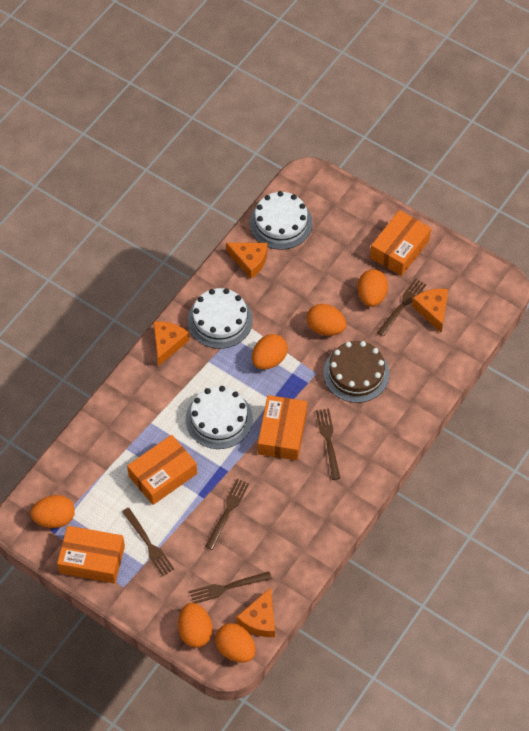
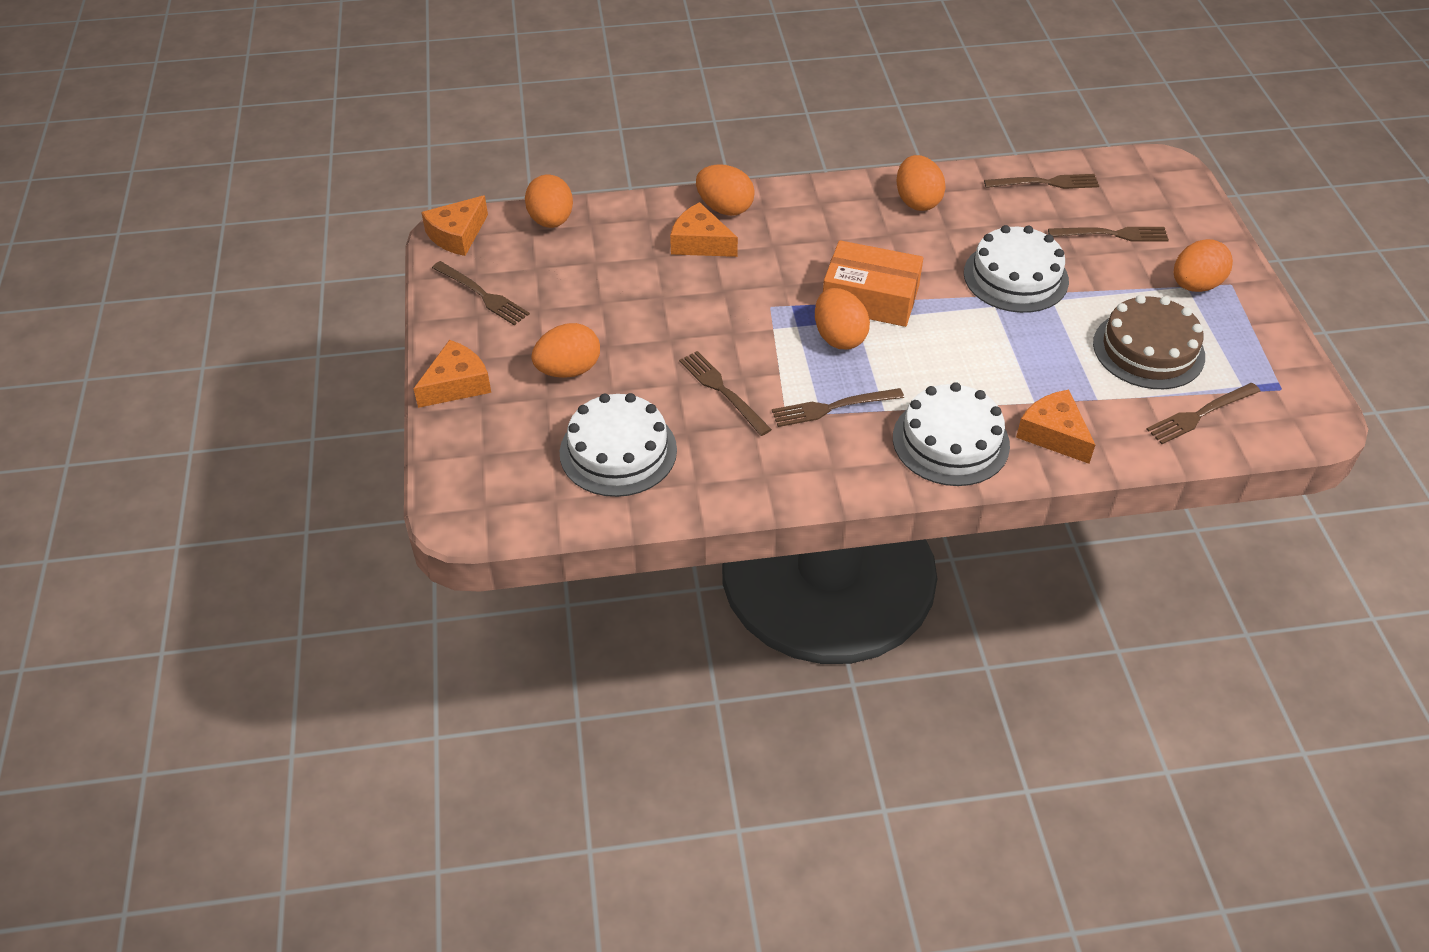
brown fork: 5 -> 6
orange box: 4 -> 1

